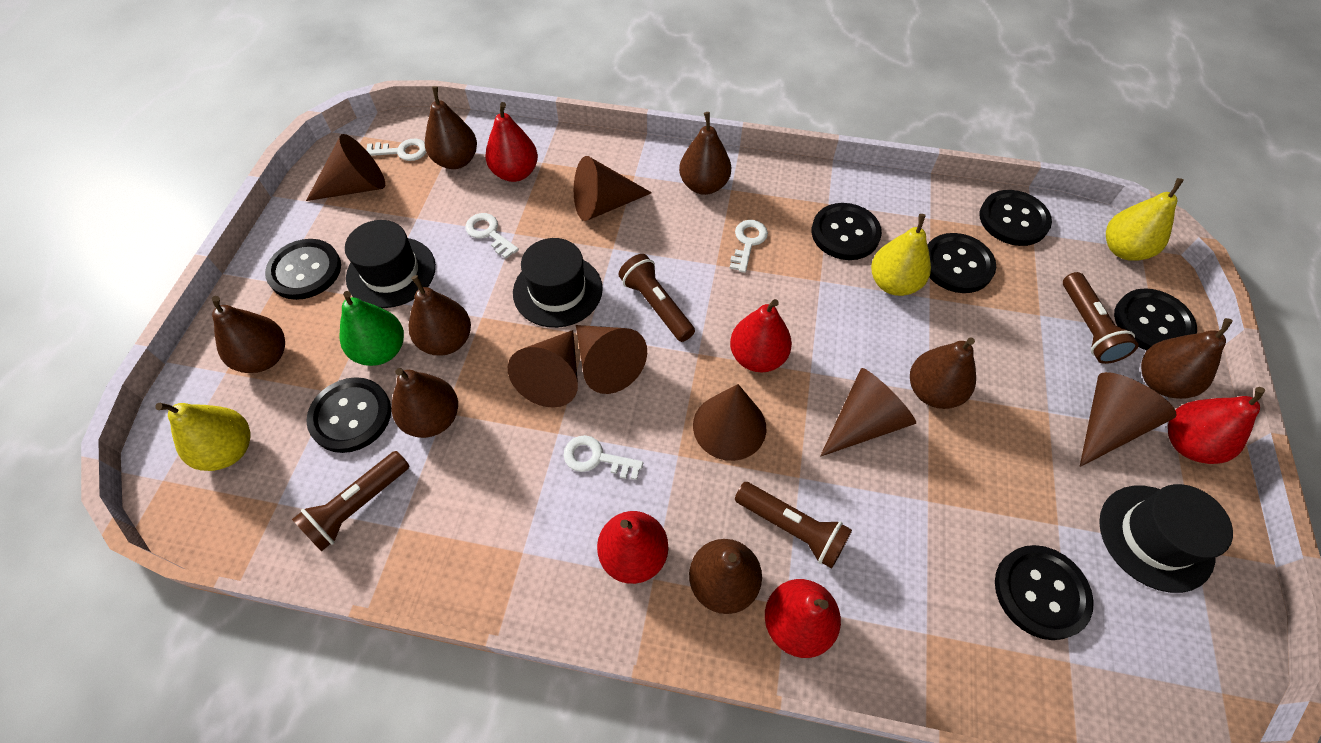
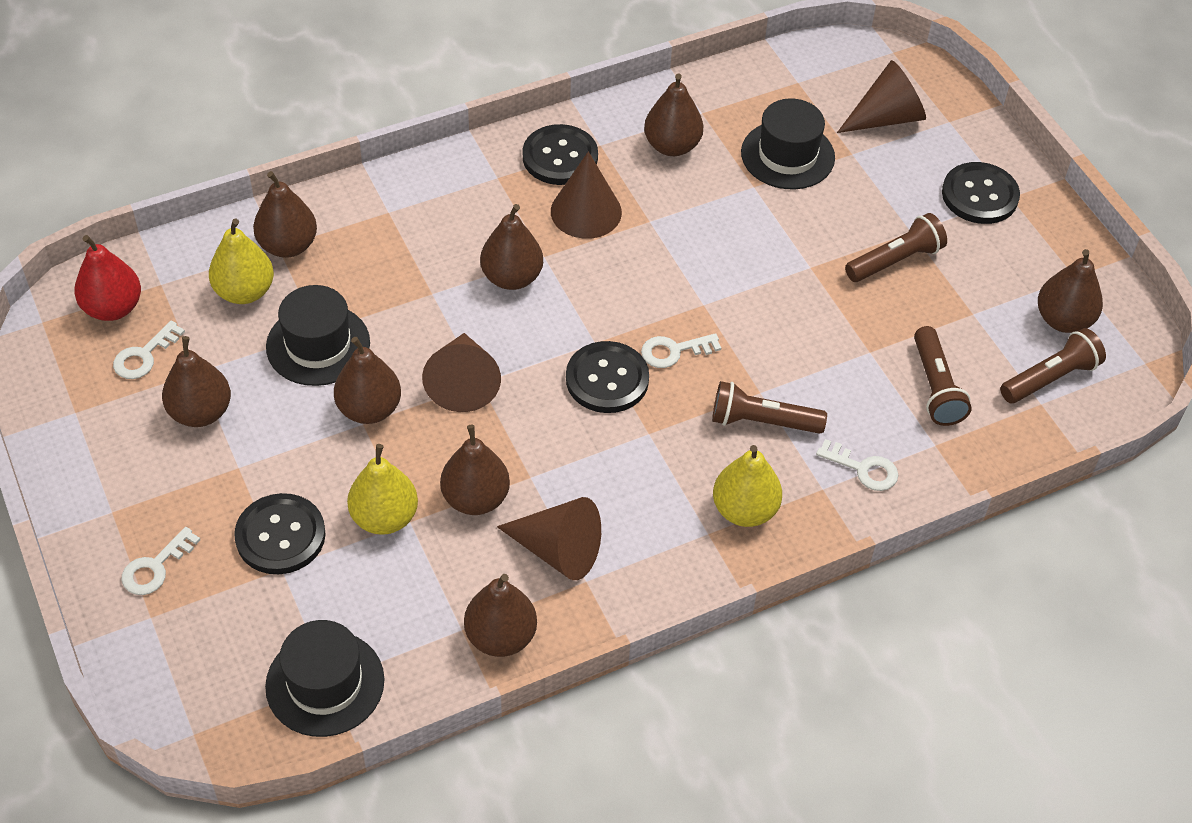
black button: 7 -> 4
brown cone: 7 -> 4
green pear: 1 -> 0
red pear: 5 -> 1

